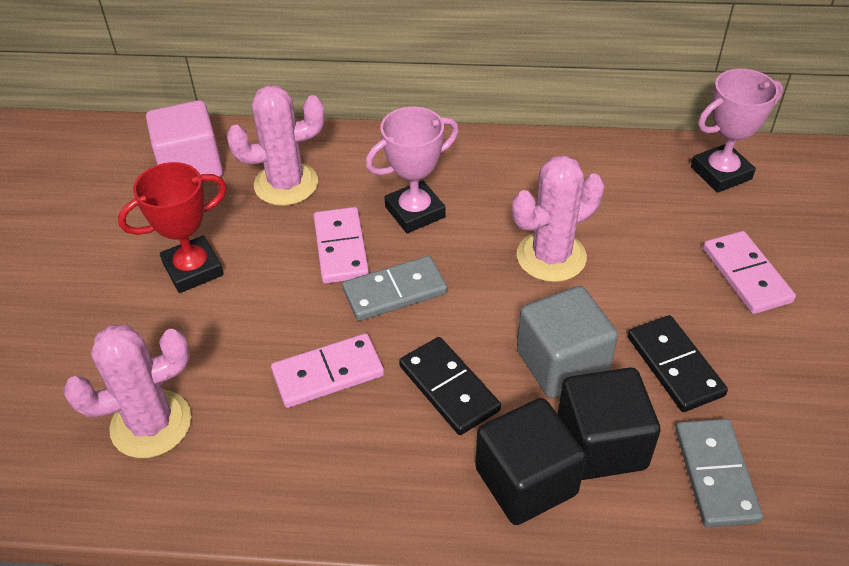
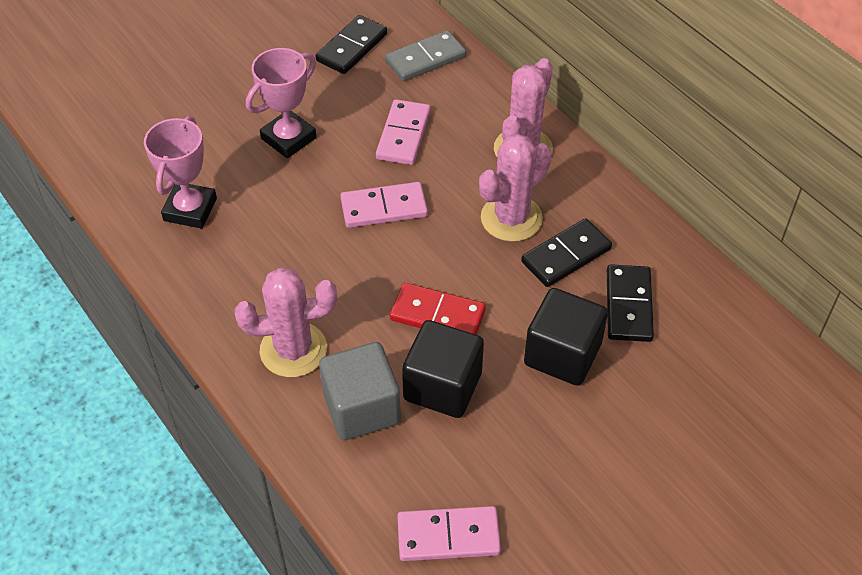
black domino: 2 -> 3
grey domino: 2 -> 1
pink cube: 1 -> 0
red domino: 0 -> 1
red trophy: 1 -> 0

